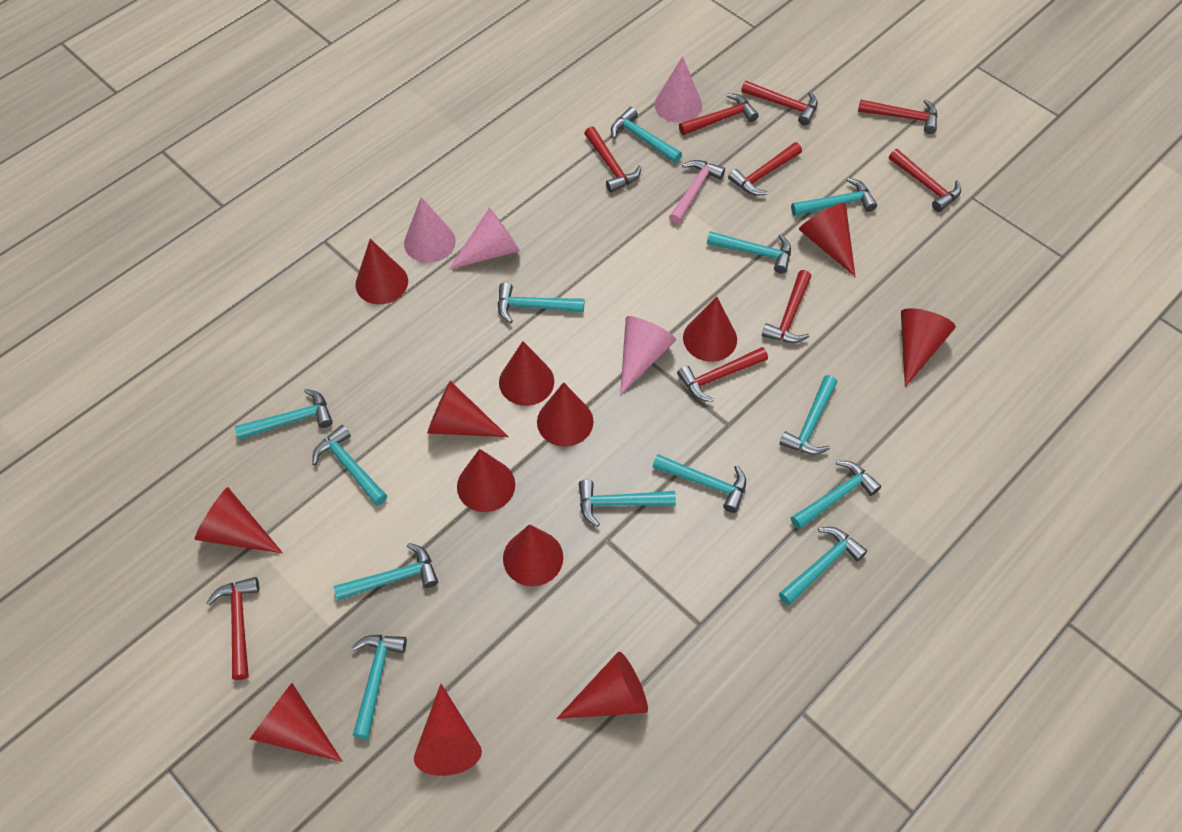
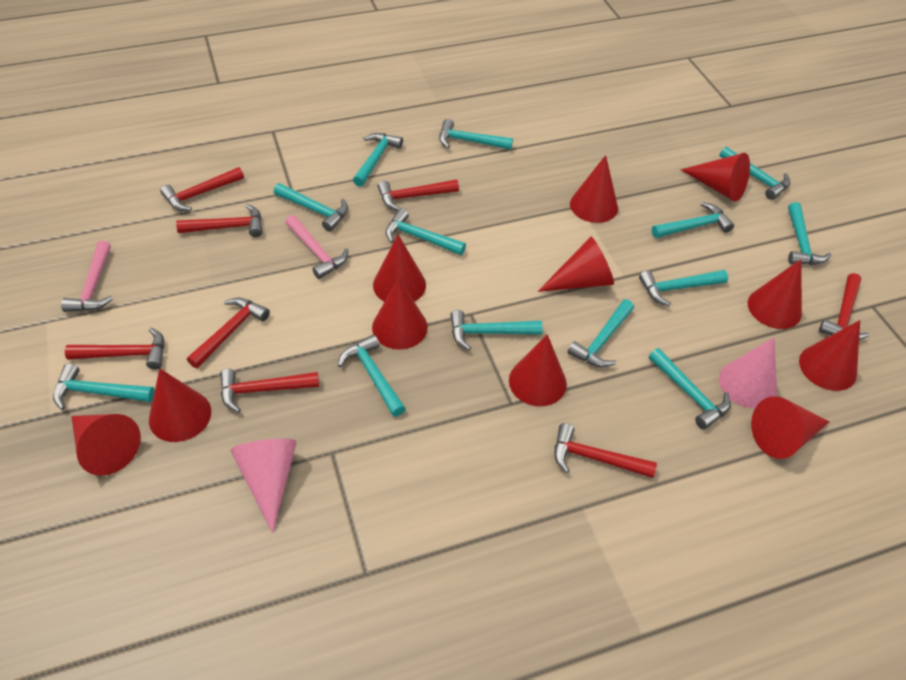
pink cone: 4 -> 2
pink hammer: 1 -> 2
red cone: 13 -> 11
red hammer: 9 -> 8

